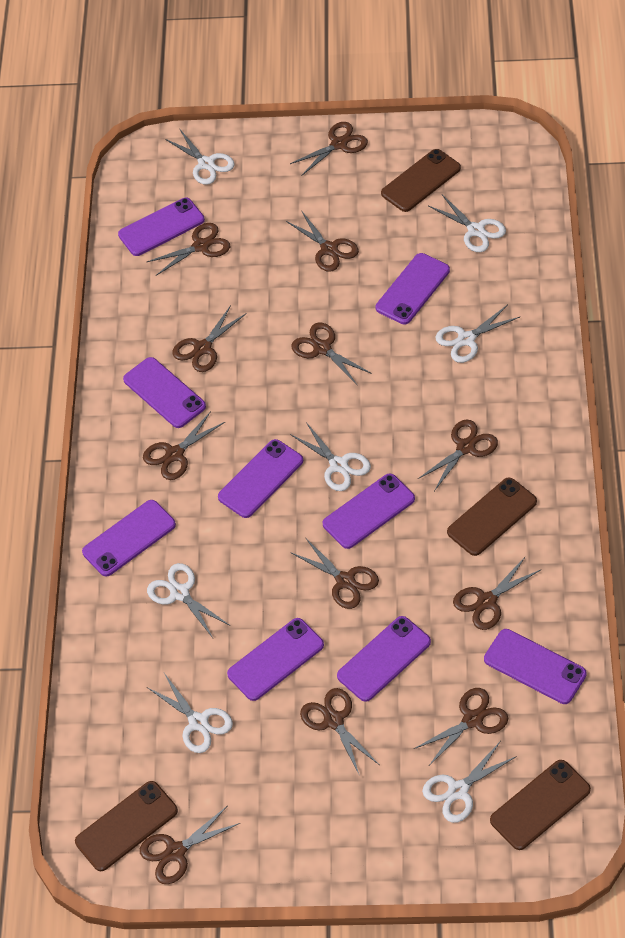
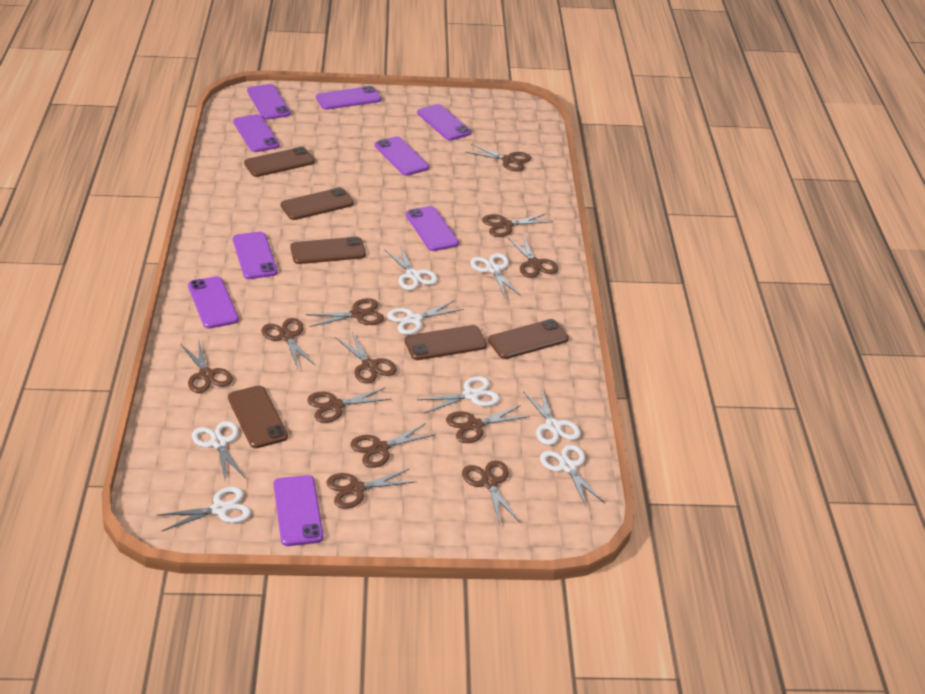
brown phone: 4 -> 6
white scissors: 7 -> 8

